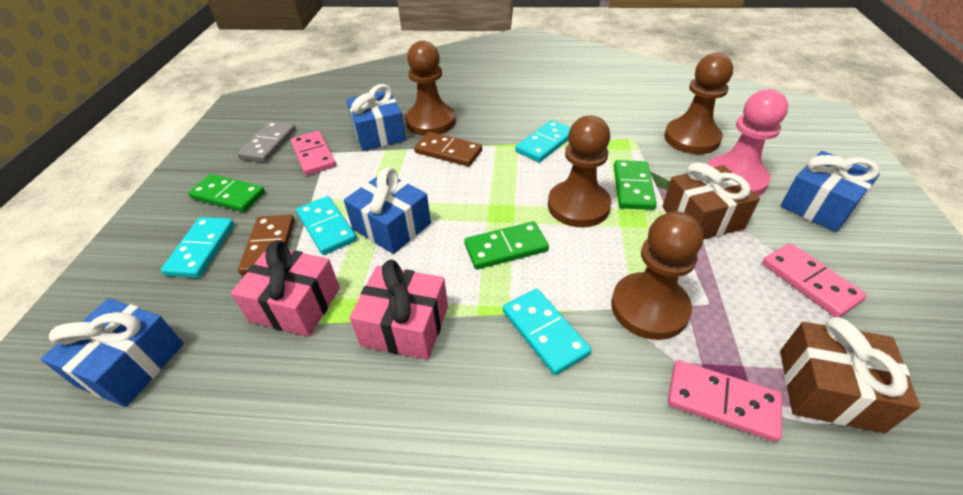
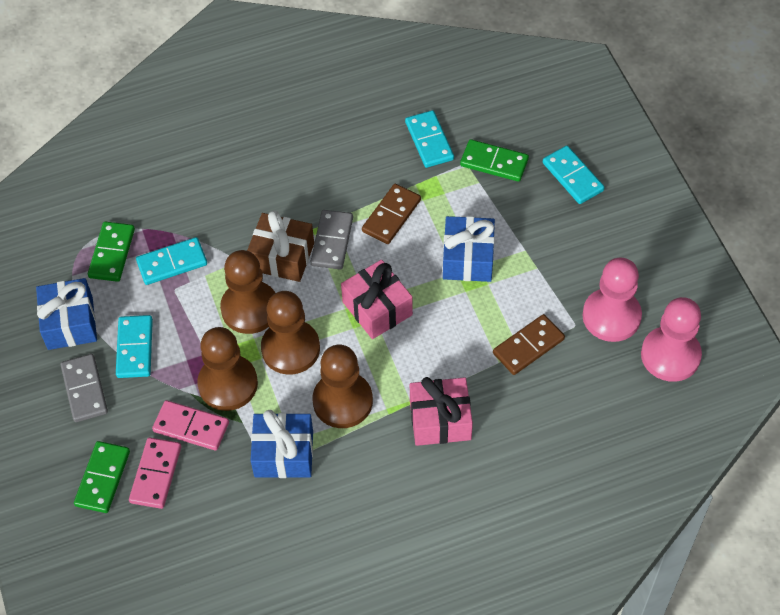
blue gift: 4 -> 3
brown gift: 2 -> 1
grey domino: 1 -> 2
pink domino: 3 -> 2
pink pawn: 1 -> 2

